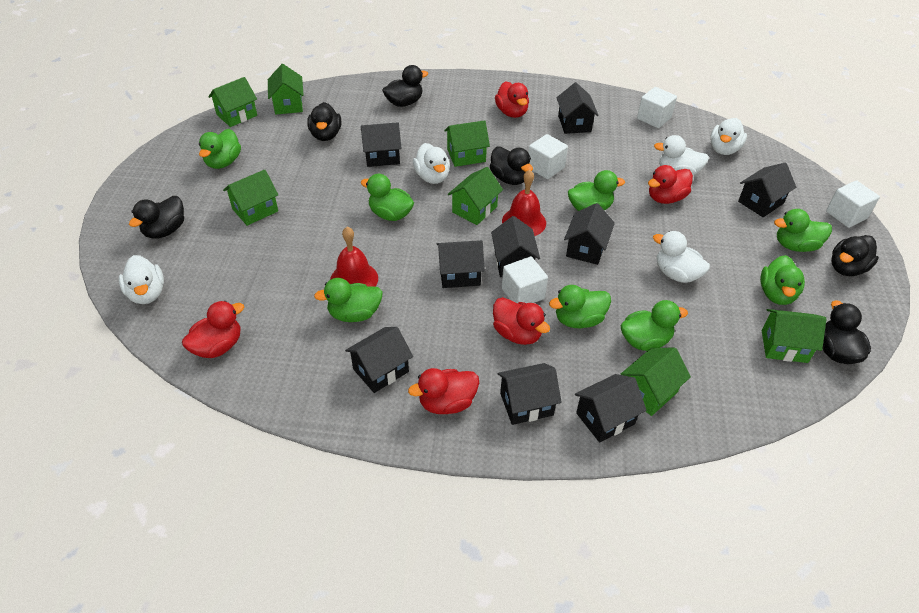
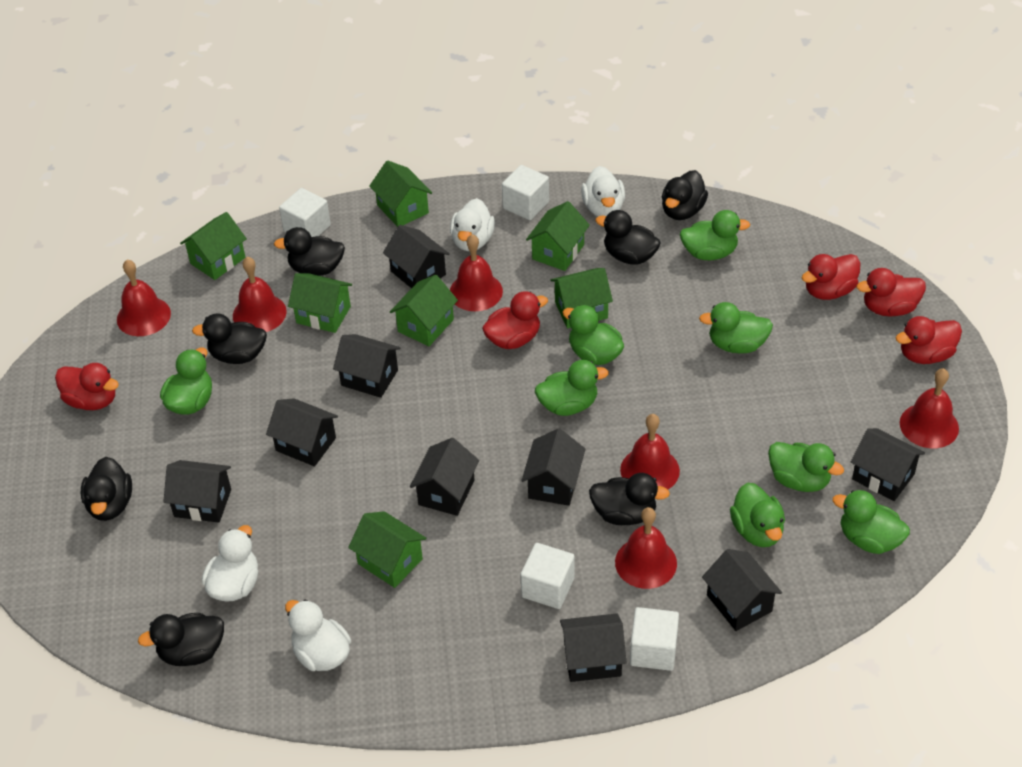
black duck: 6 -> 7
red bell: 2 -> 6
white duck: 5 -> 4

